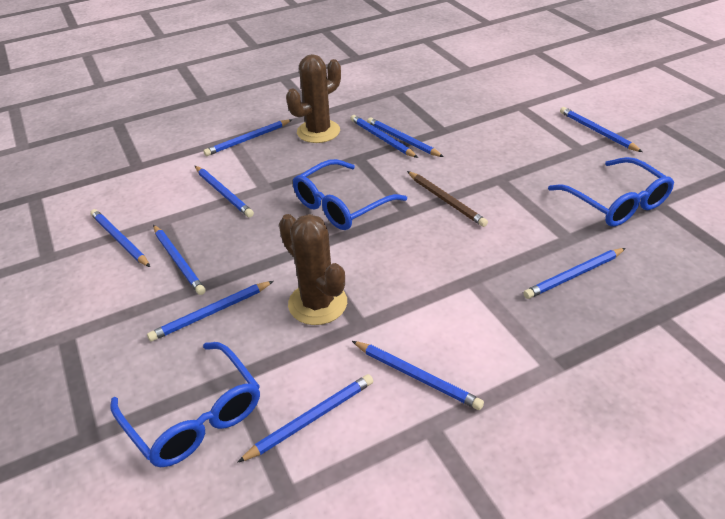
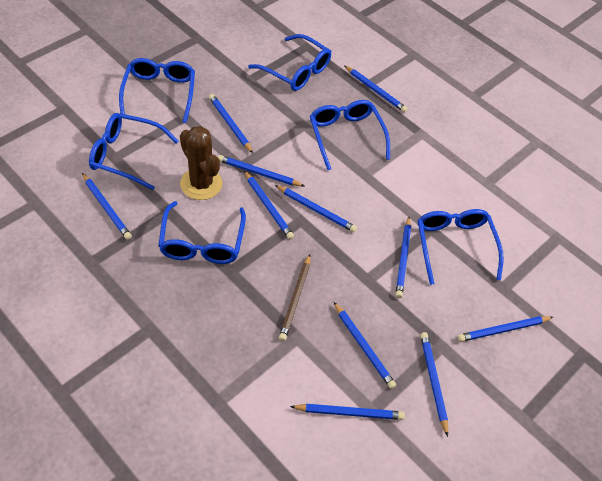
blue glasses: 3 -> 6
brown cactus: 2 -> 1

